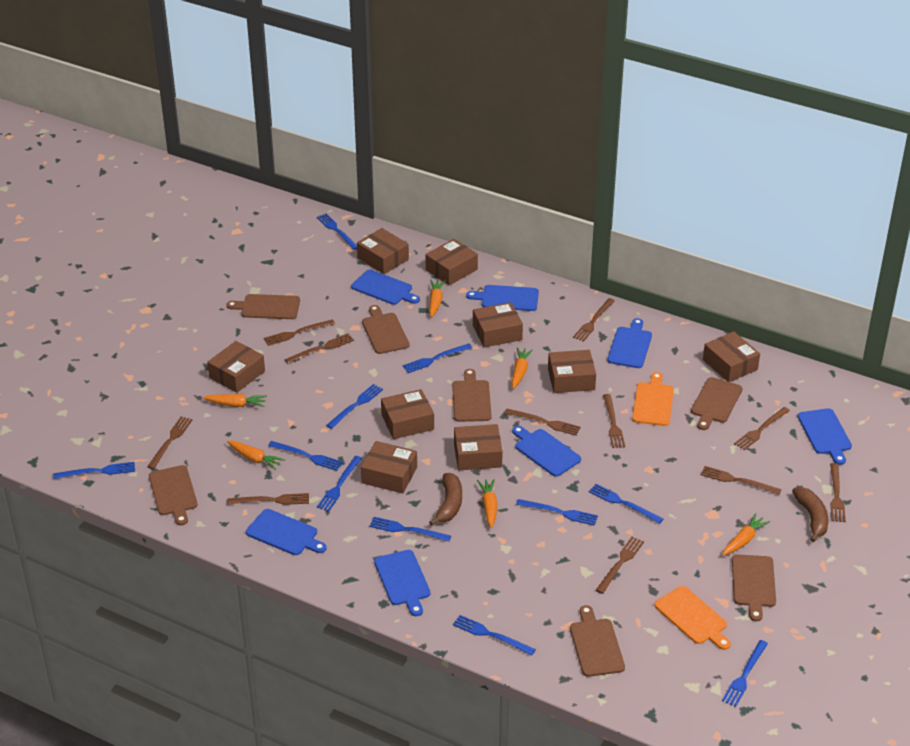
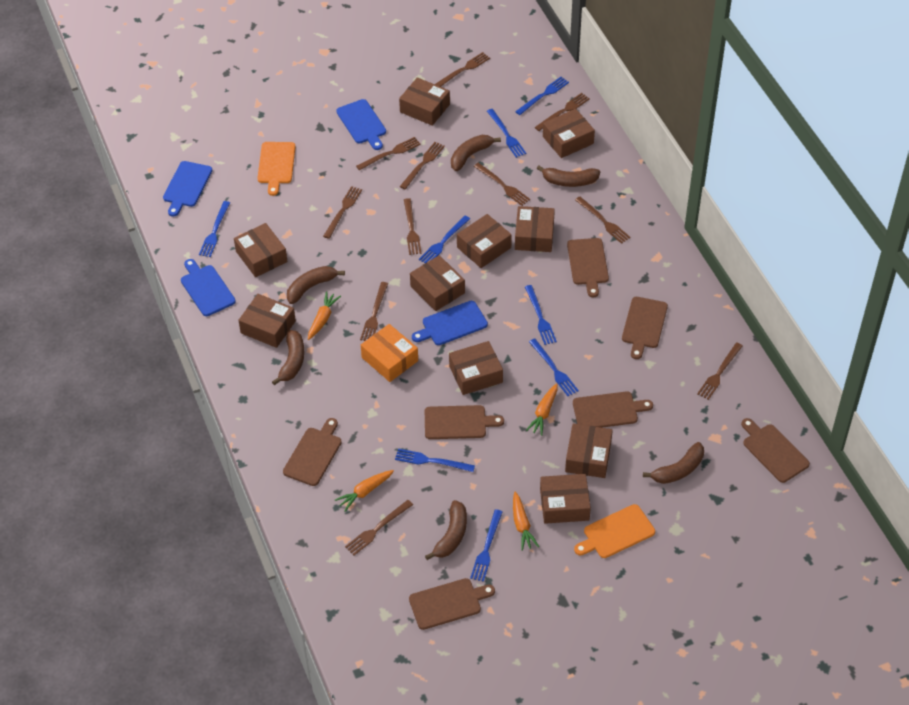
blue cutting board: 7 -> 4
blue fork: 11 -> 8
brown banana: 2 -> 6
brown box: 9 -> 10
orange box: 0 -> 1
orange carrot: 6 -> 4

